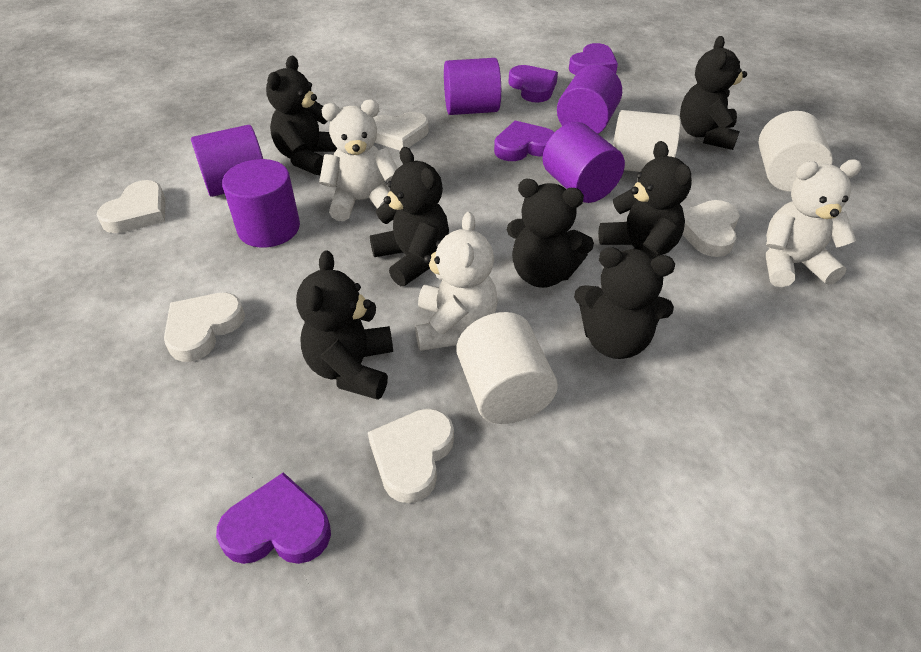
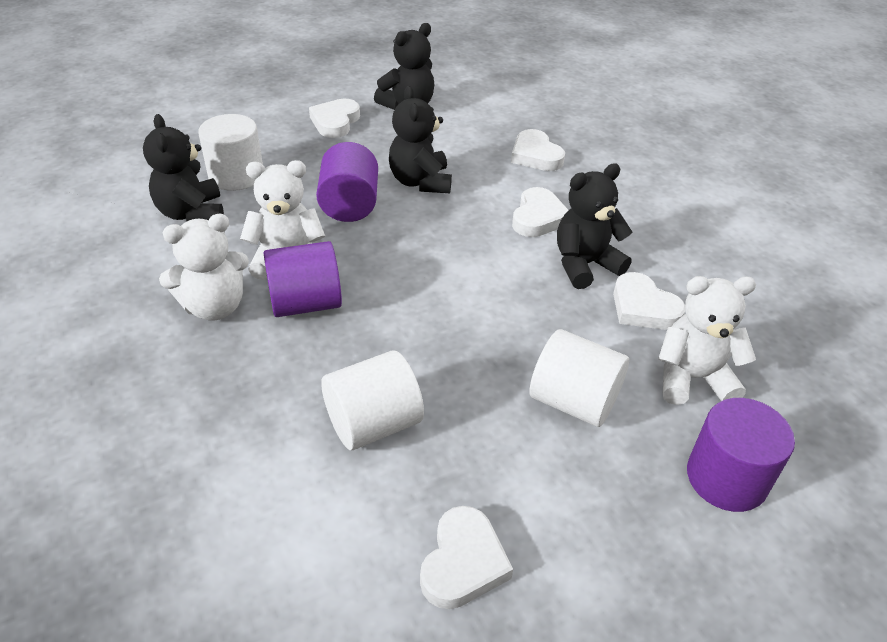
black teddy bear: 7 -> 4
purple cylinder: 5 -> 3
purple heart: 4 -> 0

